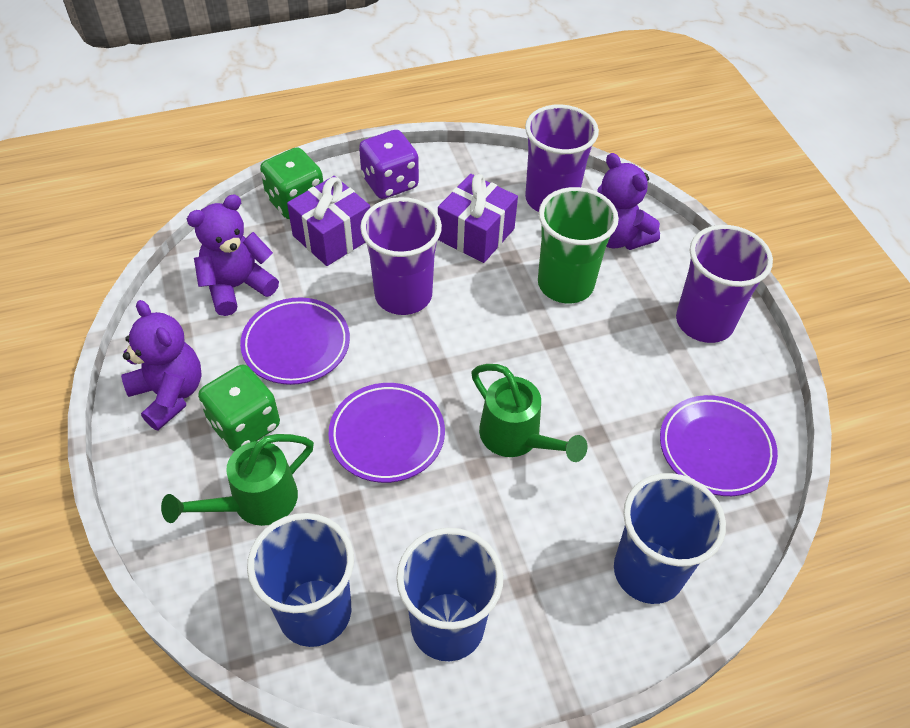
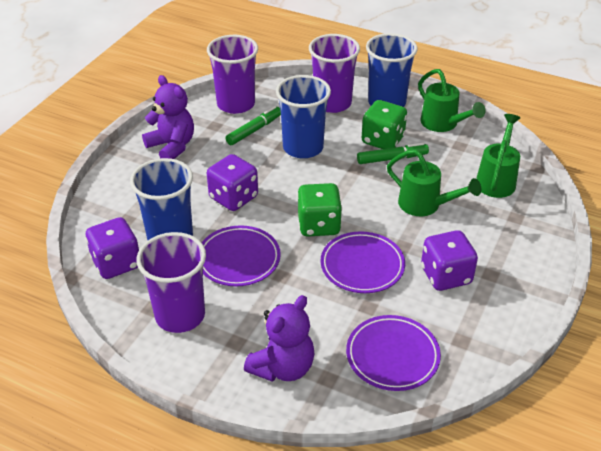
green cup: 1 -> 0
green marker: 0 -> 2
green watering can: 2 -> 3
purple dice: 1 -> 3
purple gift: 2 -> 0
purple teddy bear: 3 -> 2

